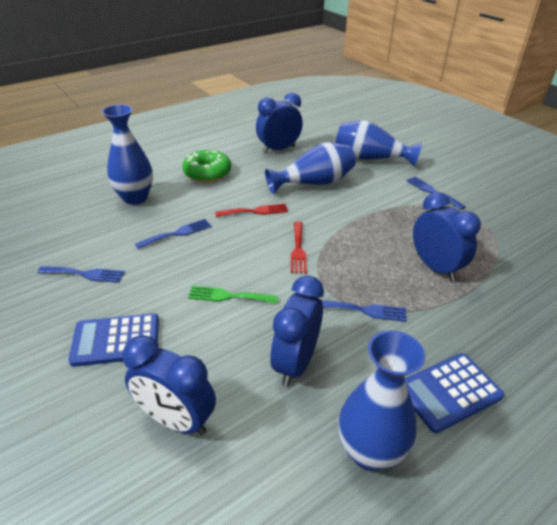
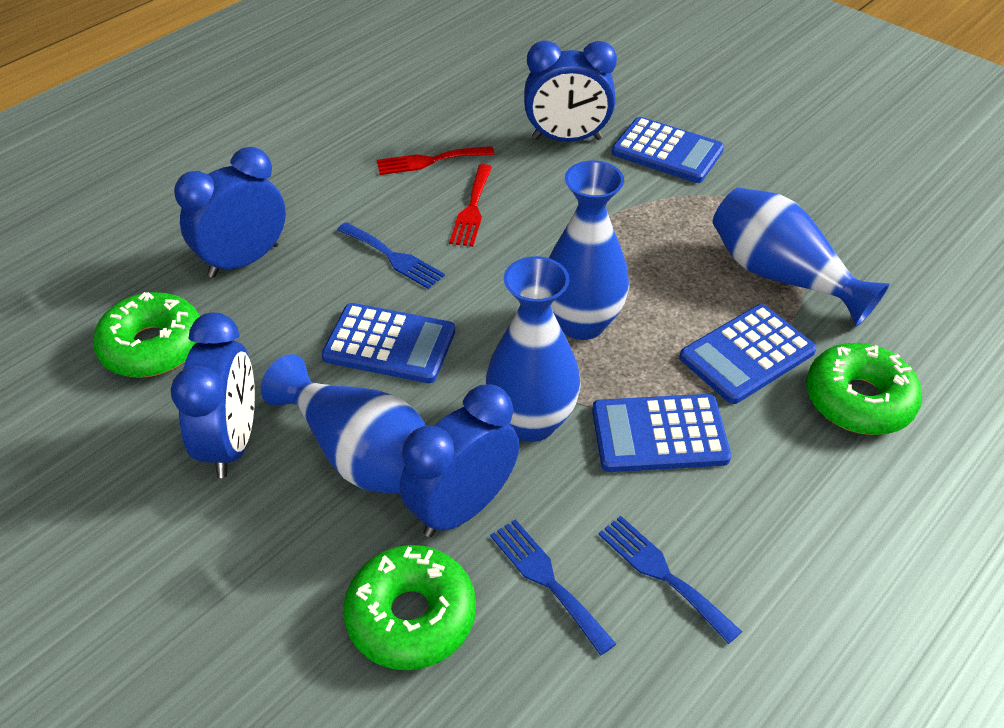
blue calculator: 2 -> 4
blue fork: 4 -> 3
green donut: 1 -> 3
green fork: 1 -> 0

